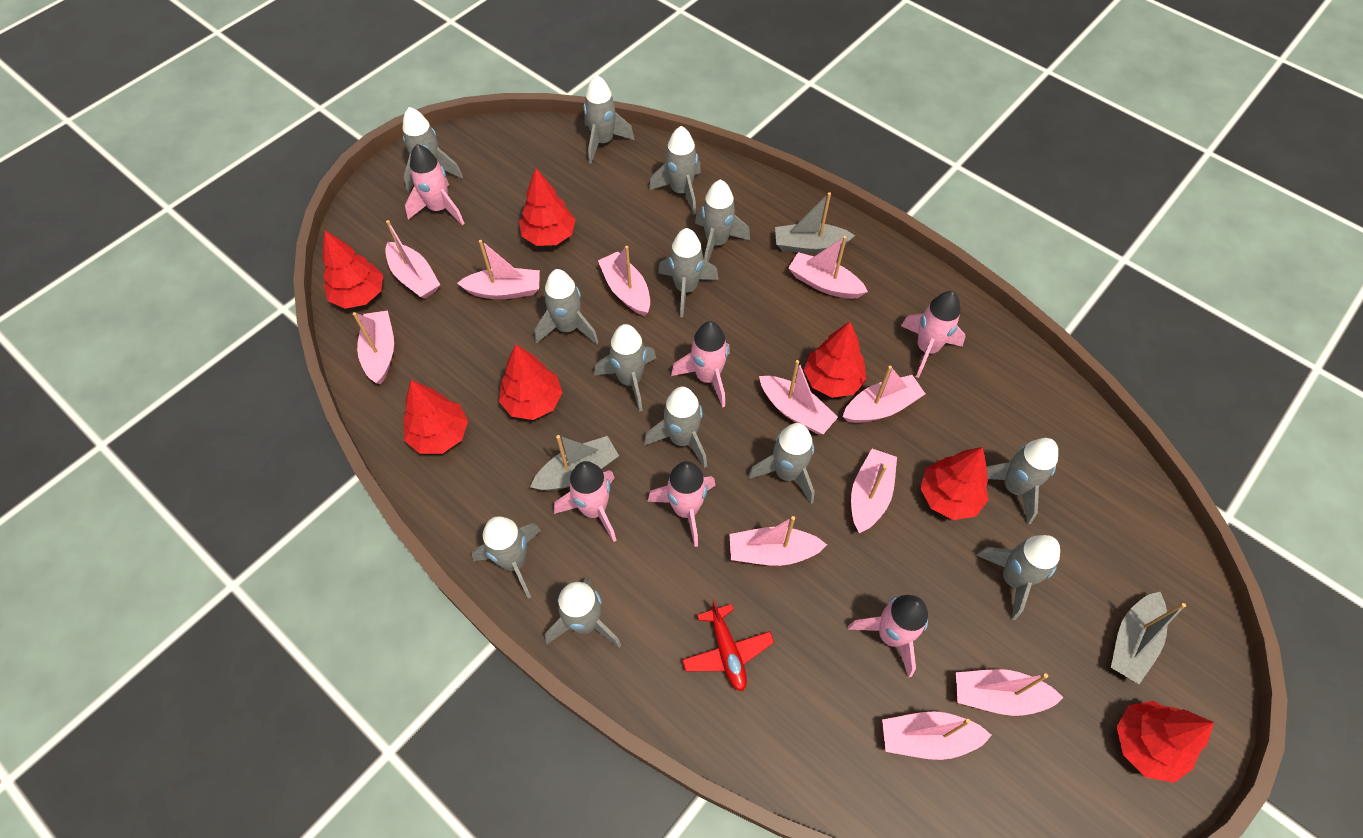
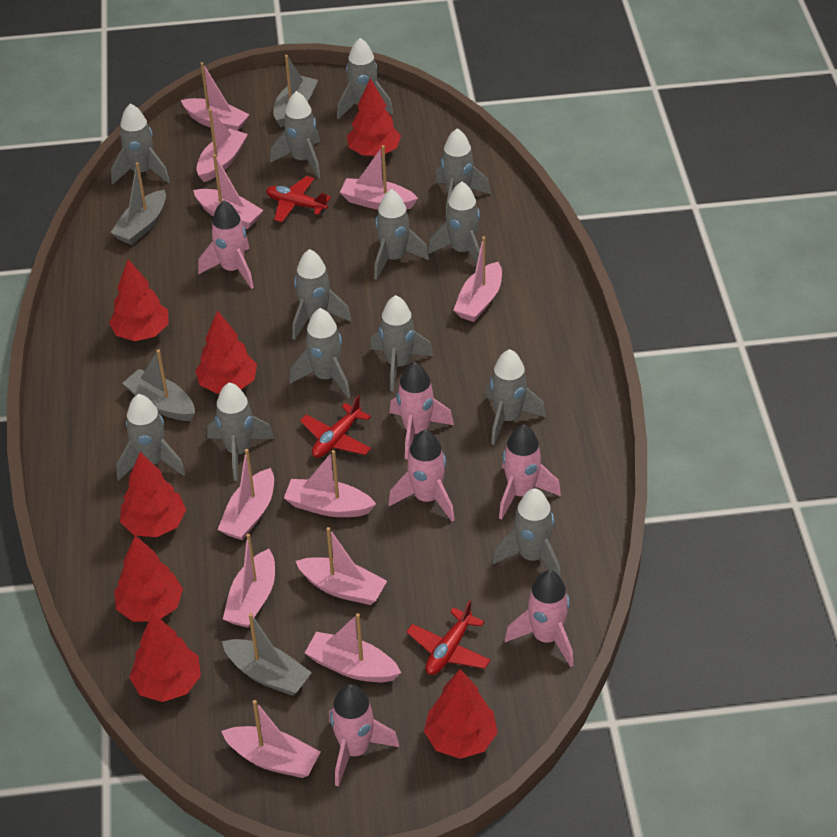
grey boat: 3 -> 4
red plane: 1 -> 3

